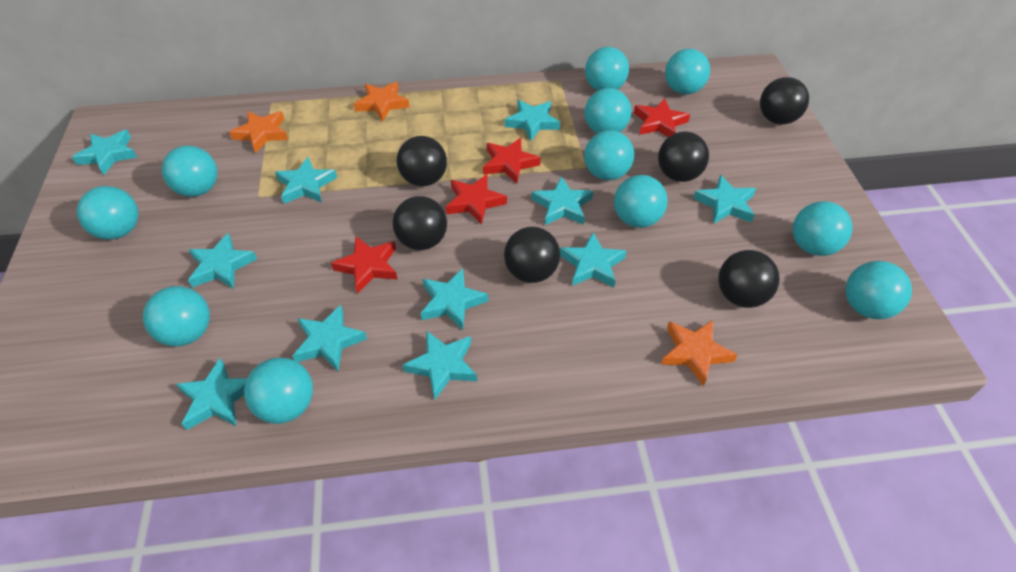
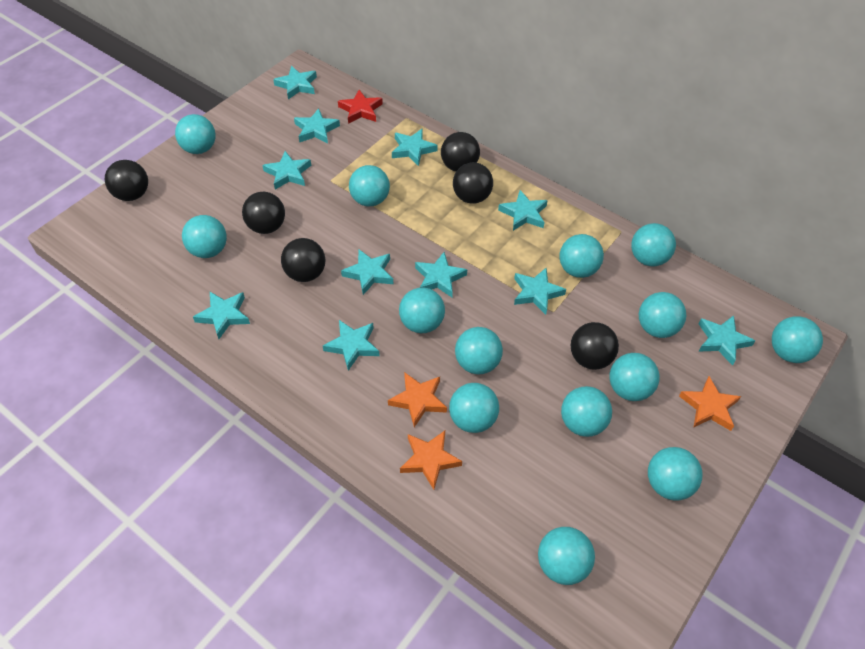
red star: 4 -> 1
turquoise ball: 11 -> 14

